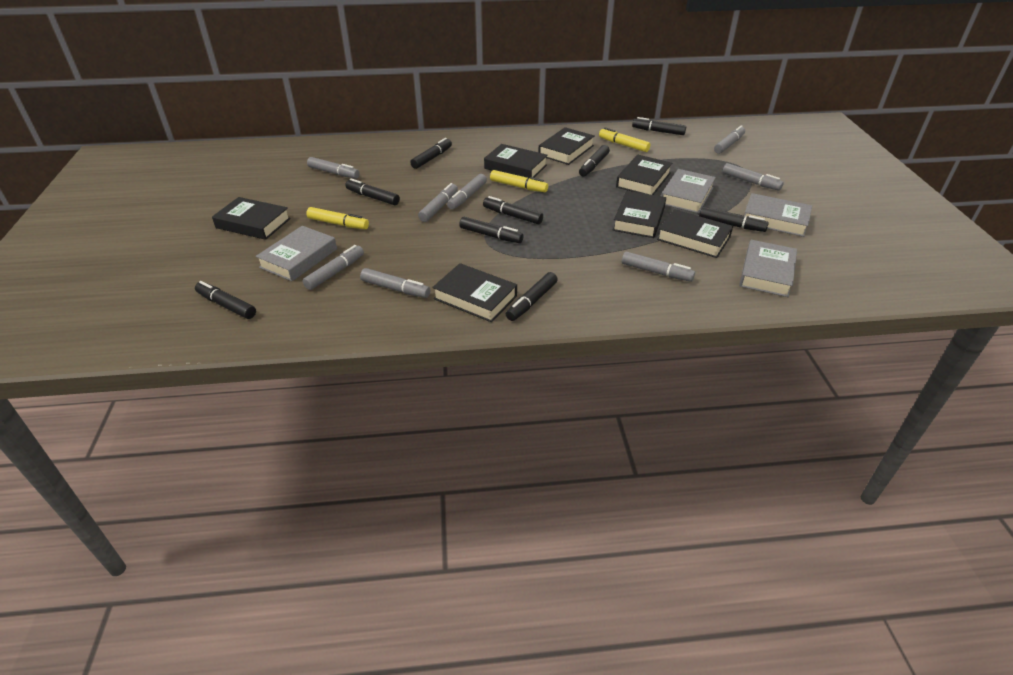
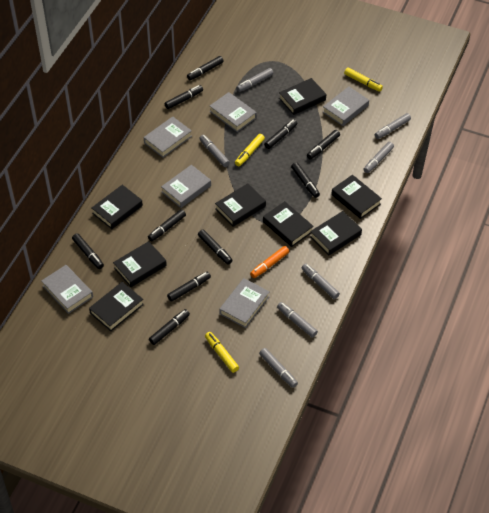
black book: 7 -> 8
black marker: 9 -> 10
grey book: 4 -> 6
grey marker: 8 -> 7
orange marker: 0 -> 1

